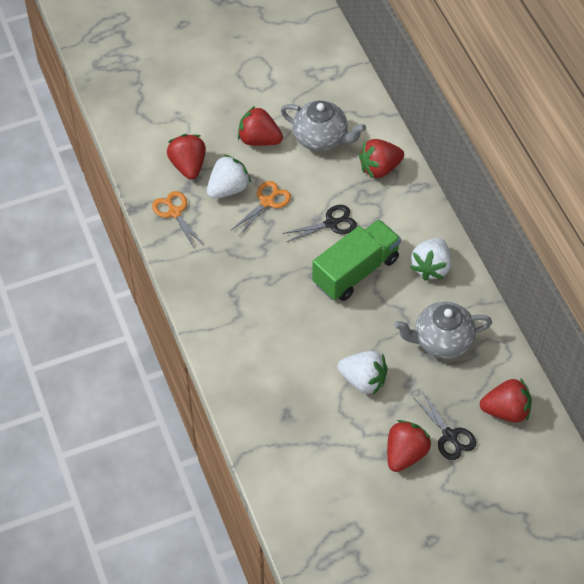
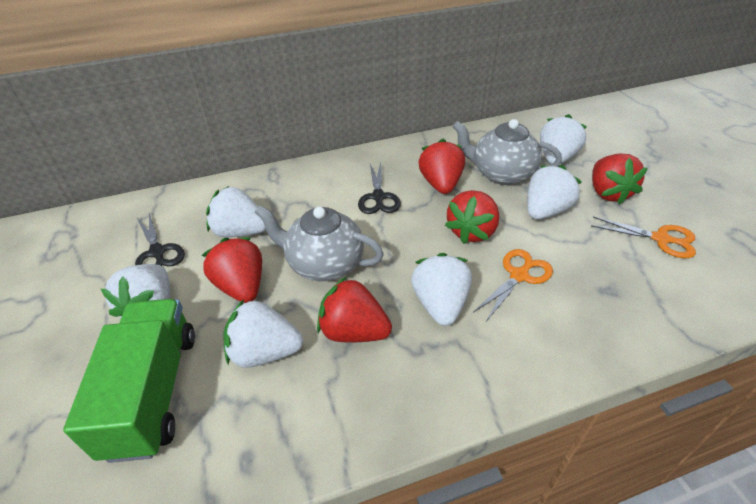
white strawberry: 3 -> 6

